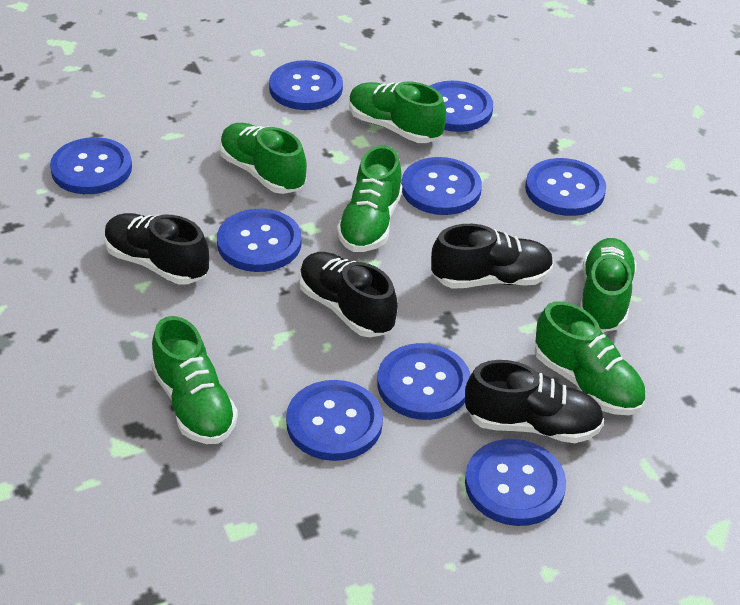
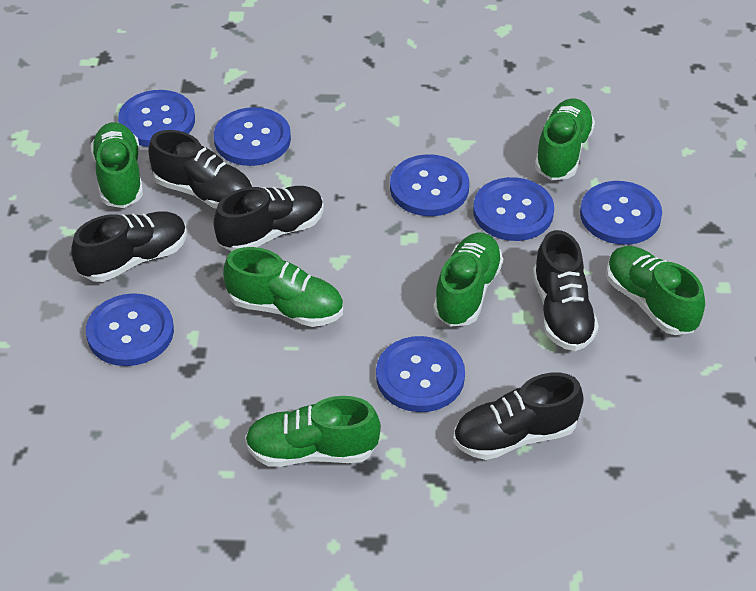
black shoe: 4 -> 5
blue button: 9 -> 7

